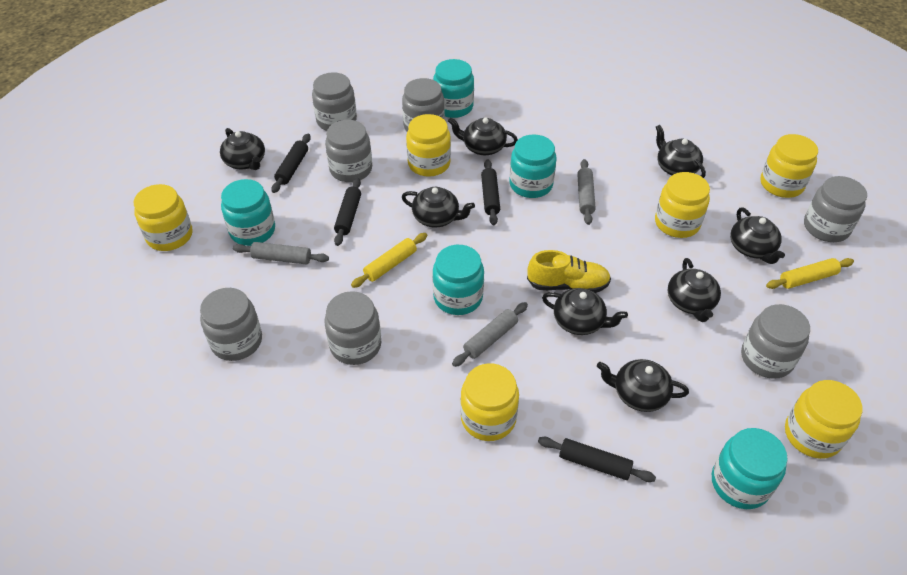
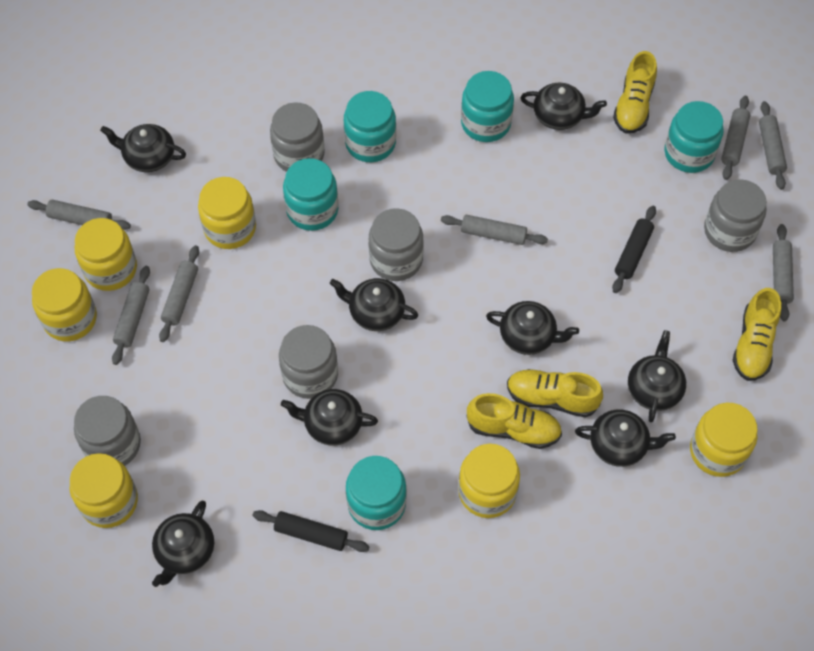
black rolling pin: 4 -> 2
grey jar: 7 -> 5
grey rolling pin: 3 -> 7
yellow rolling pin: 2 -> 0
yellow shoe: 1 -> 4

